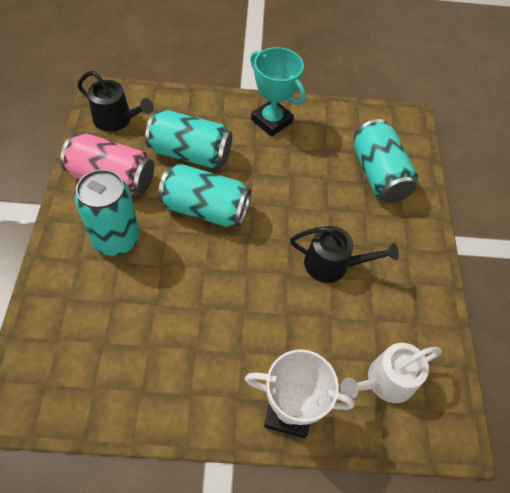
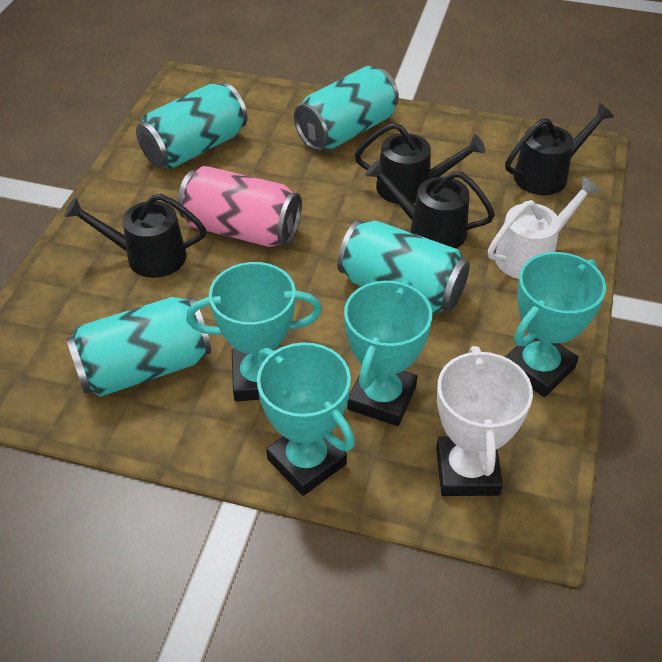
black watering can: 2 -> 4
turquoise trophy: 1 -> 4

